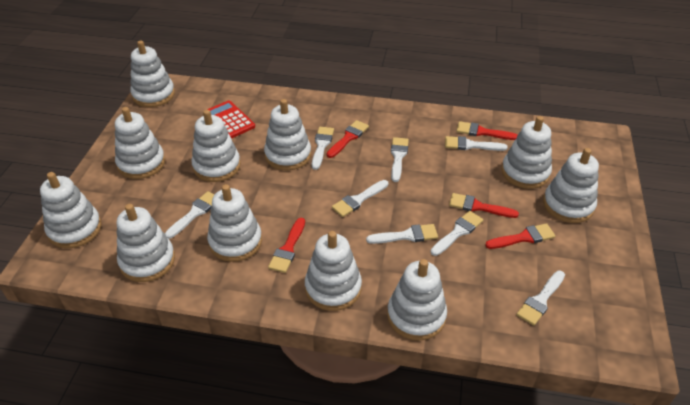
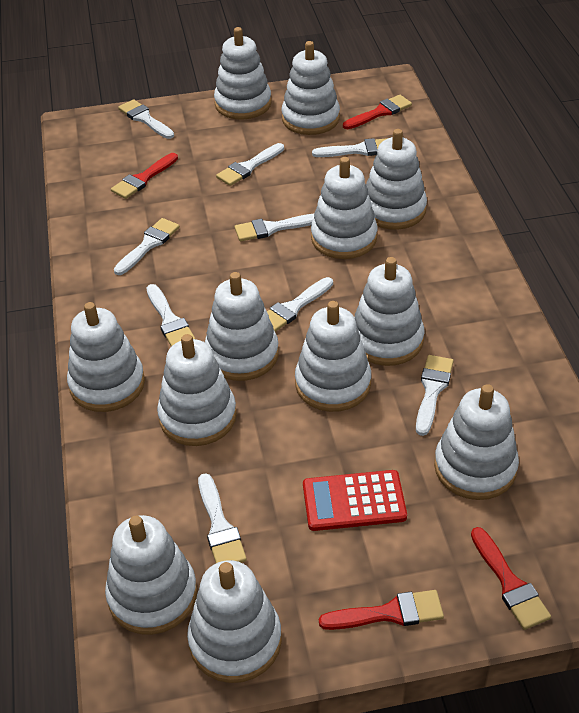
red brush: 5 -> 4
white brush: 8 -> 9
white stacking toy: 11 -> 12

